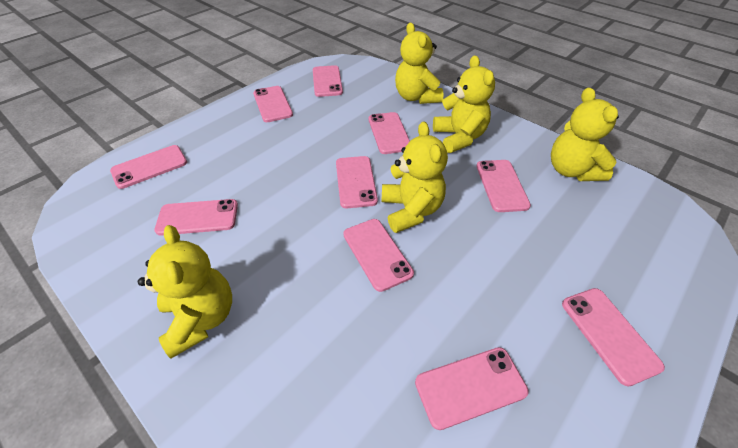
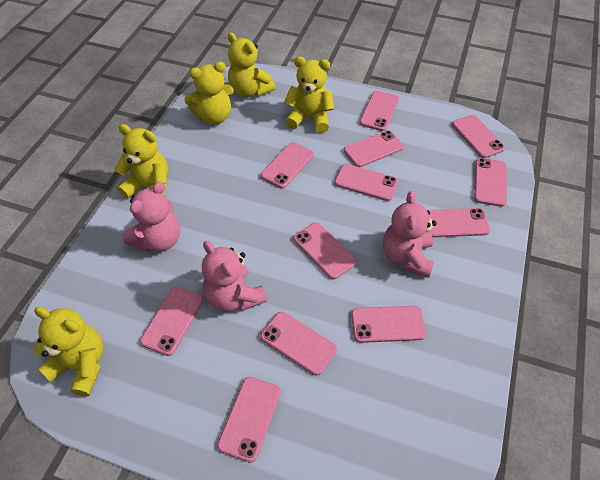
pink phone: 10 -> 12
pink teddy bear: 0 -> 3

